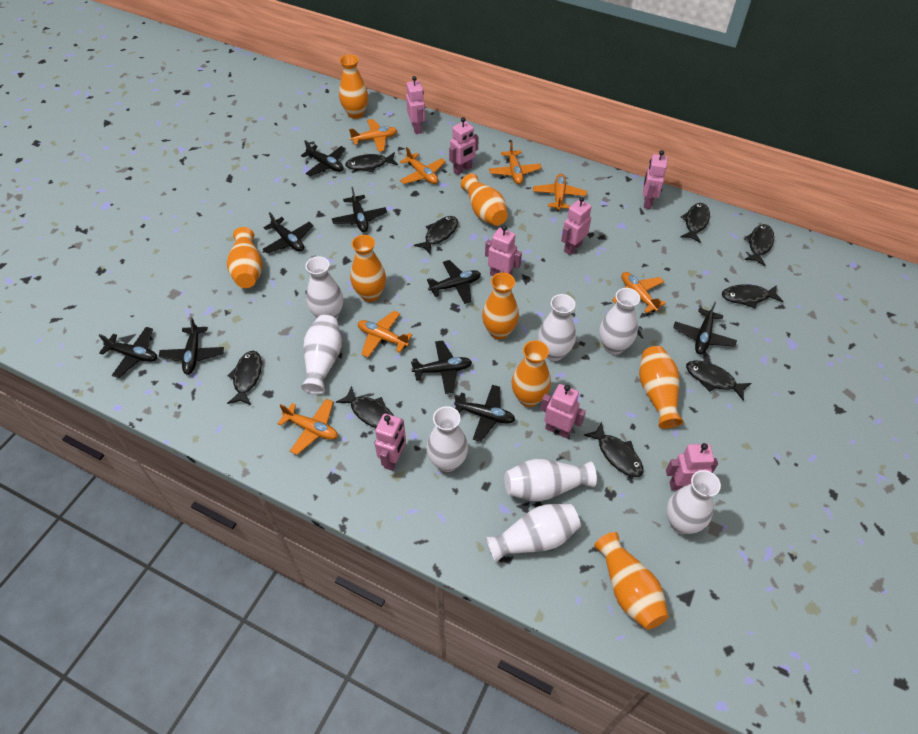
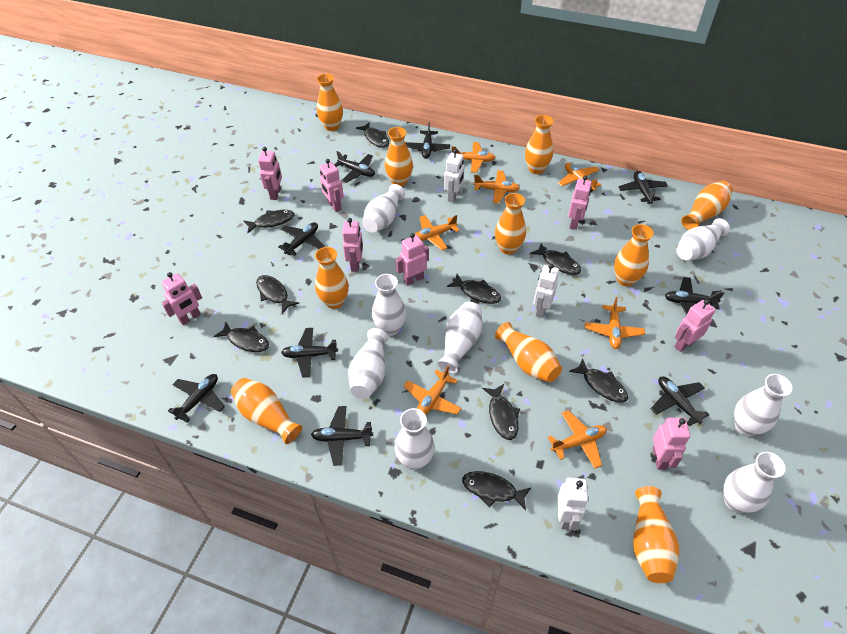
orange vase: 8 -> 10
white robot: 0 -> 3

